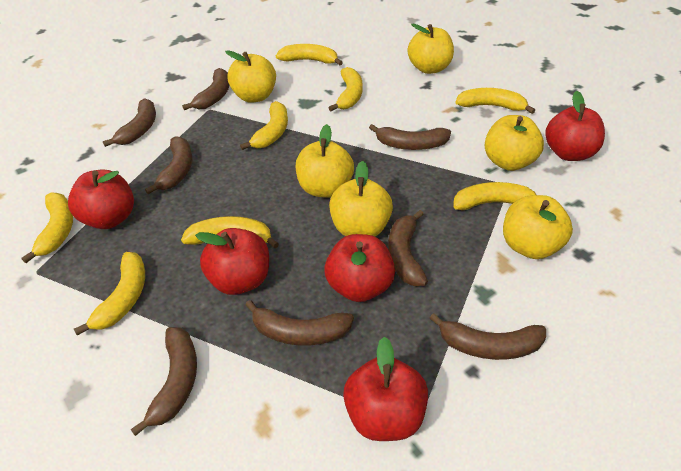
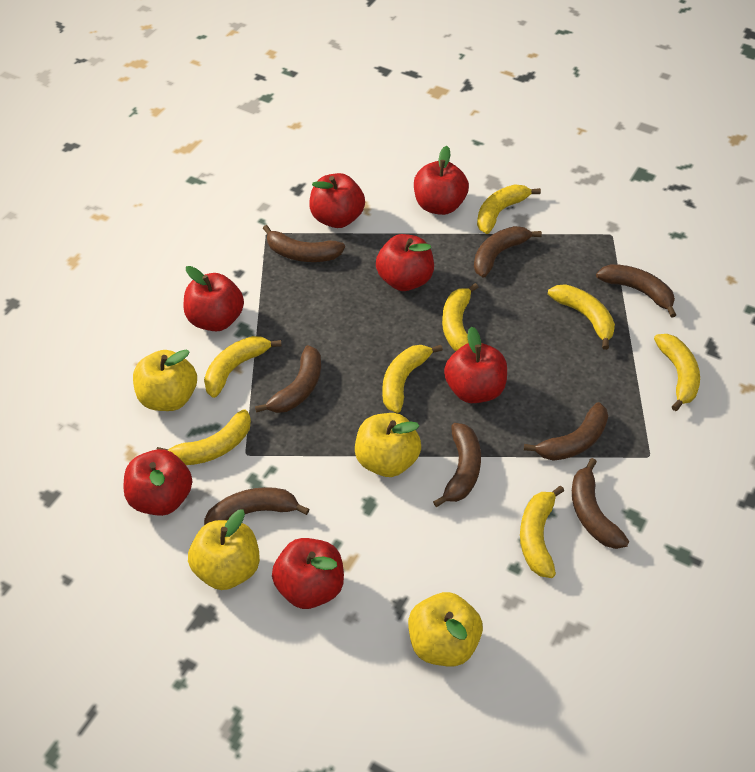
red apple: 5 -> 7
yellow apple: 6 -> 4

